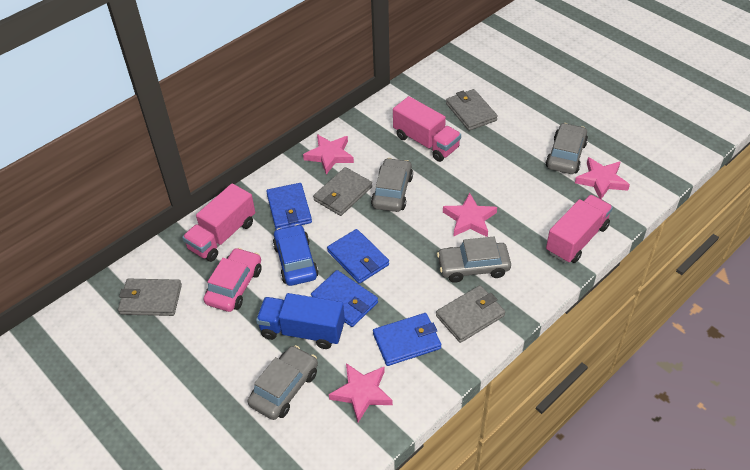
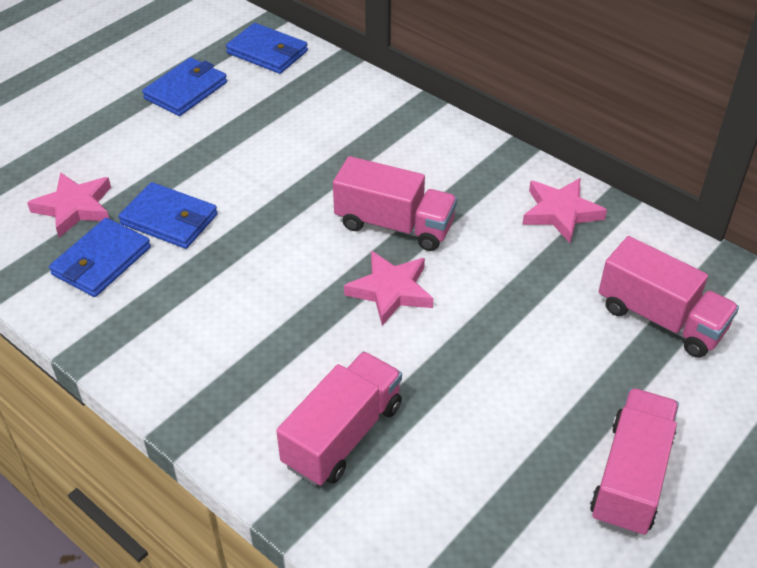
blue car: 1 -> 0
blue truck: 1 -> 0
grey car: 4 -> 0
grey wallet: 4 -> 0
pink car: 1 -> 0
pink star: 4 -> 3
pink truck: 3 -> 4

